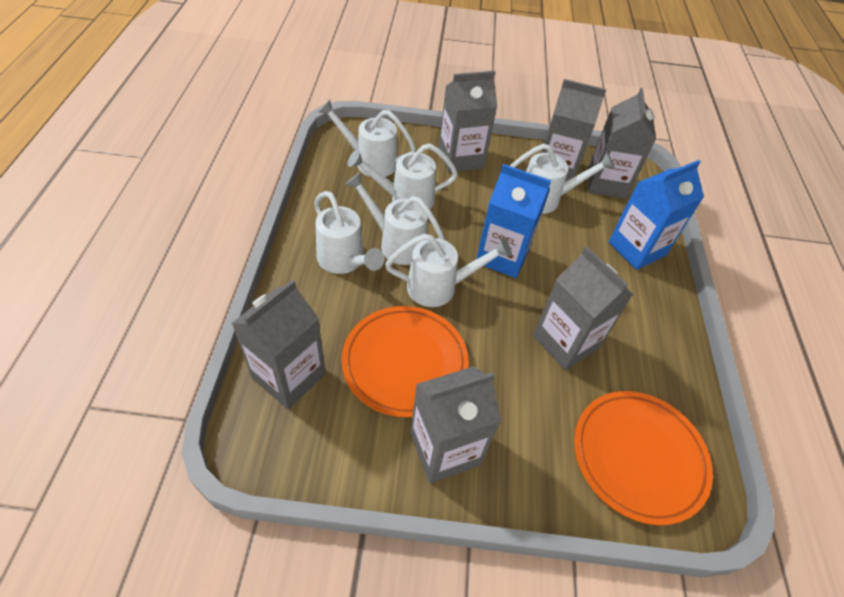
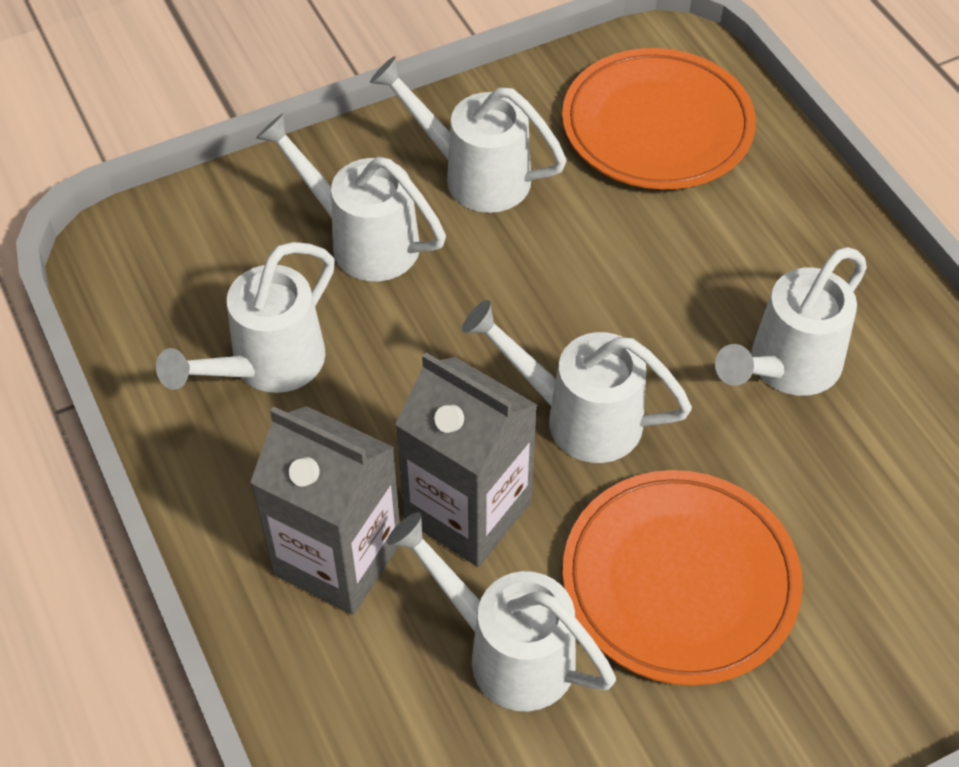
blue carton: 2 -> 0
grey carton: 6 -> 2

